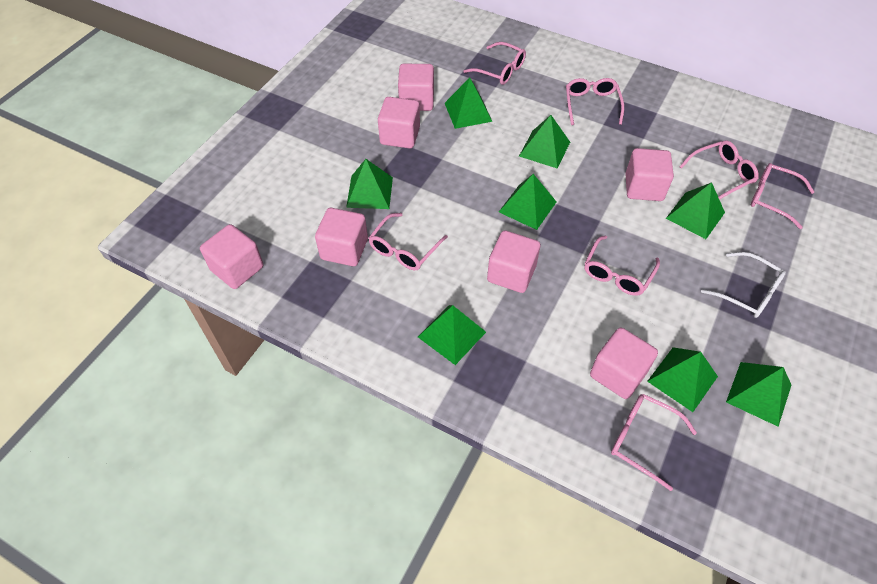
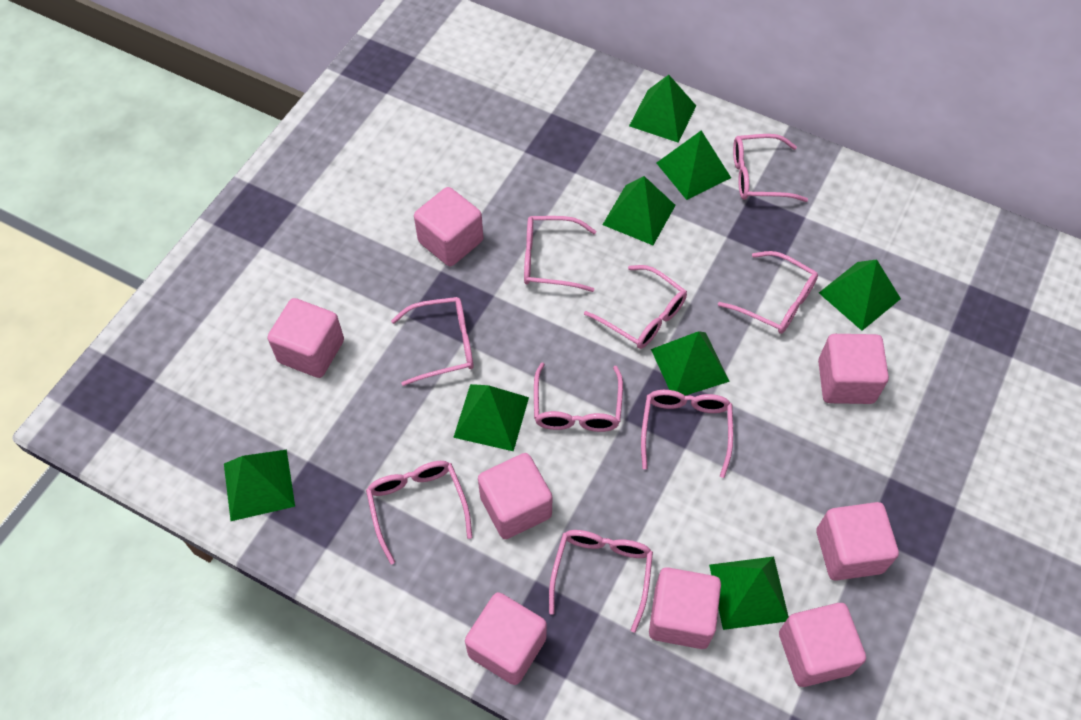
pink cube: 7 -> 8
pink glasses: 7 -> 9
white glasses: 1 -> 0

